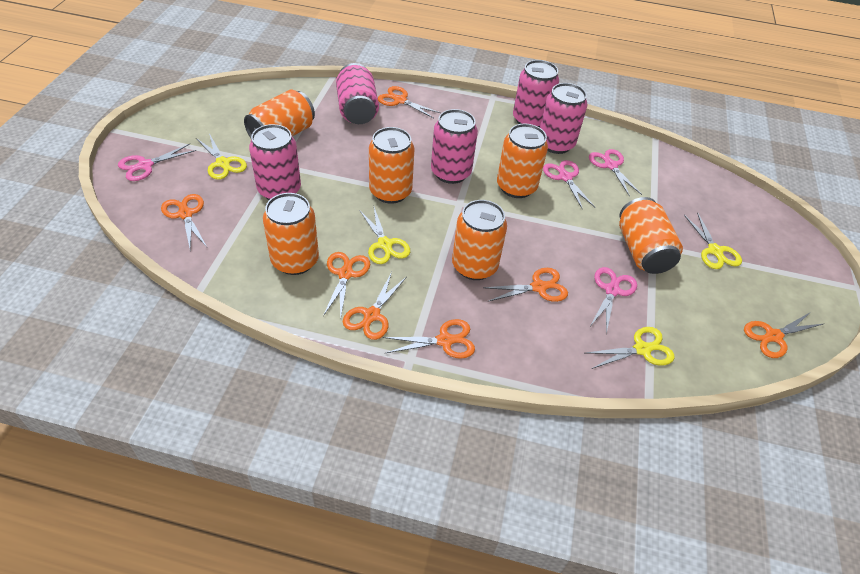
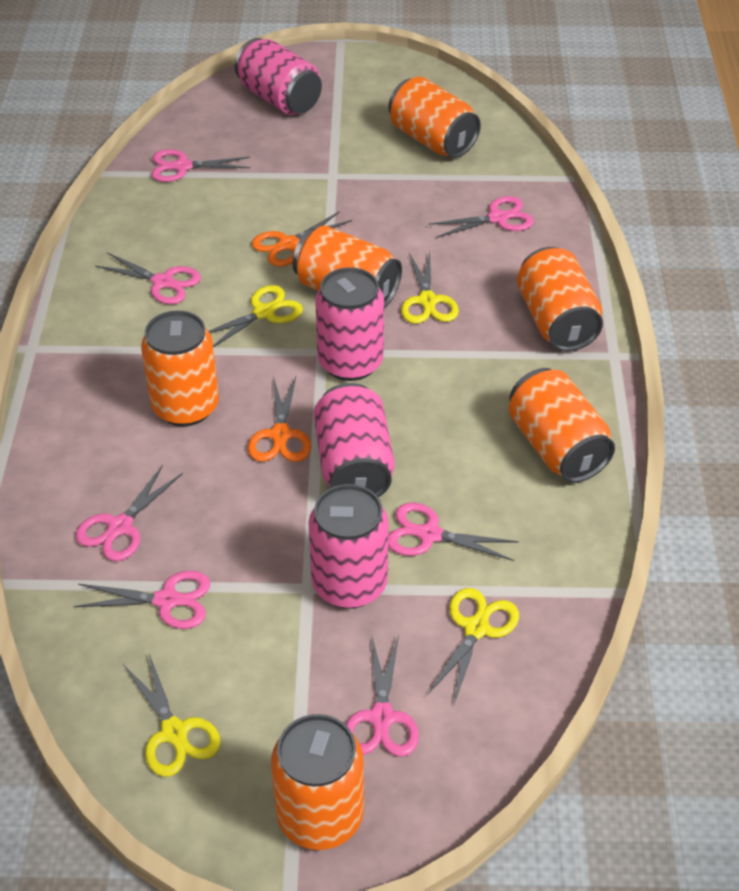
orange scissors: 7 -> 2
pink can: 5 -> 4
pink scissors: 4 -> 7

